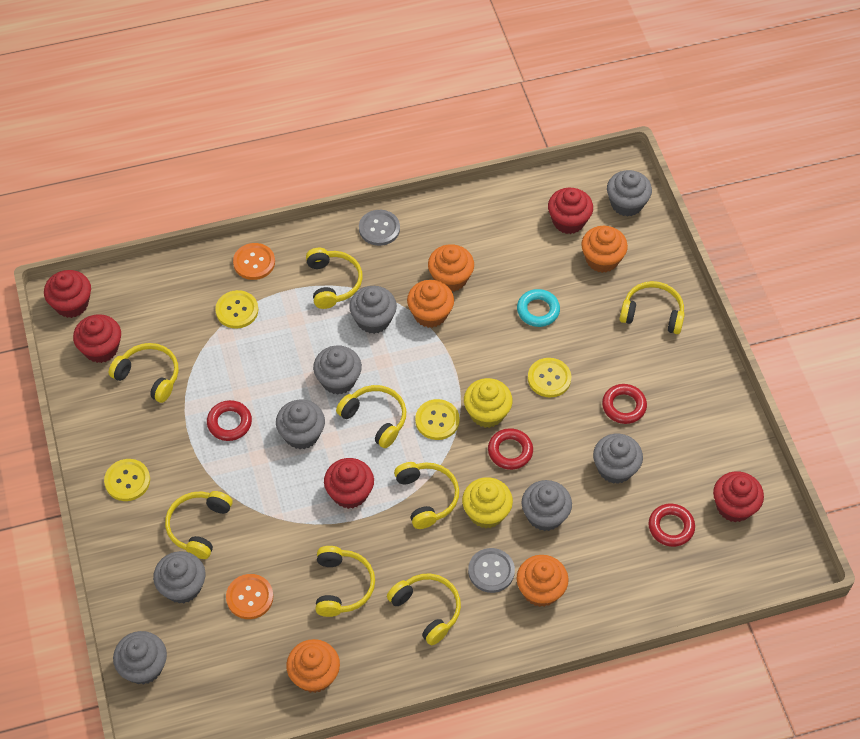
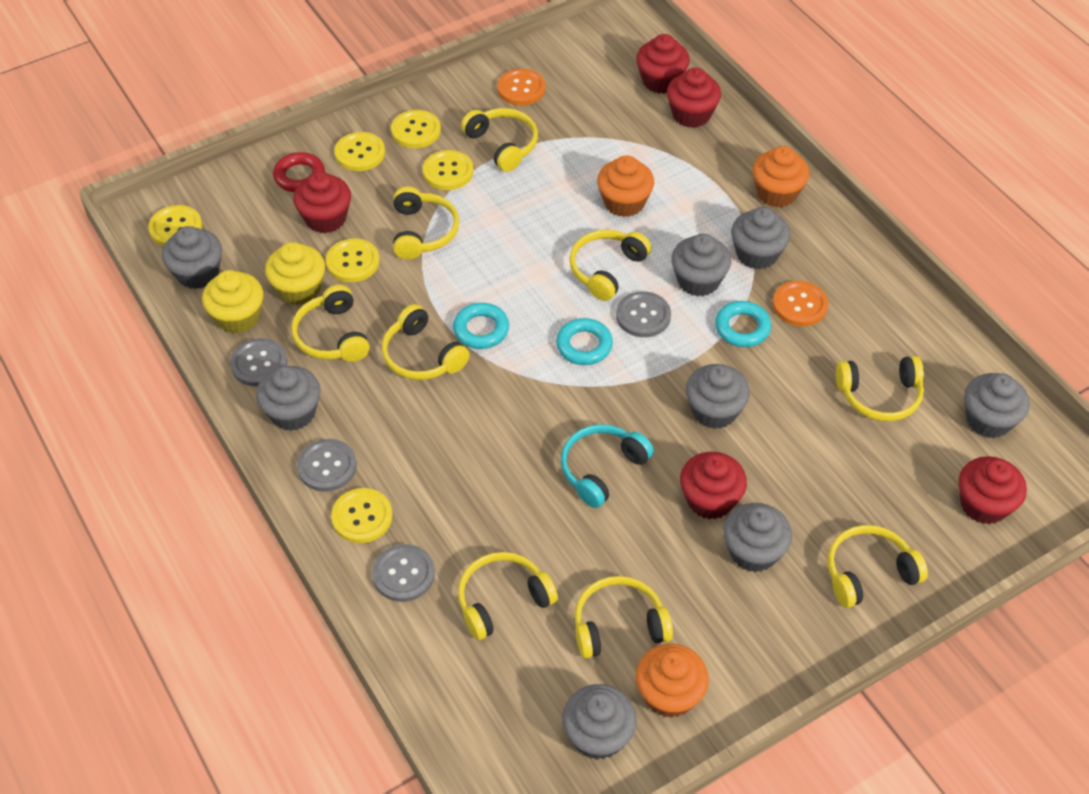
grey button: 2 -> 4
orange cupcake: 5 -> 3
red ring: 4 -> 1
turquoise headphones: 0 -> 1
turquoise ring: 1 -> 3
yellow button: 4 -> 6
yellow headphones: 8 -> 9

